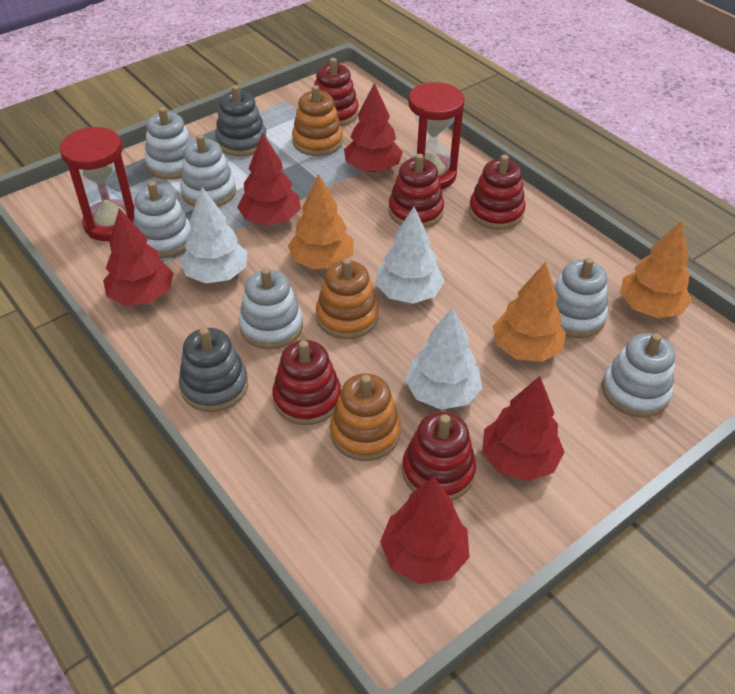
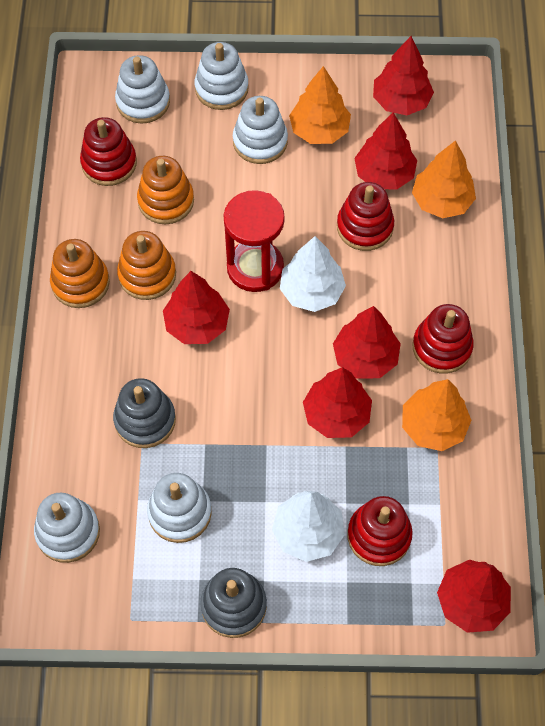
red hourglass: 2 -> 1
red stacking toy: 5 -> 4
red tree: 5 -> 6
white stacking toy: 6 -> 5
white tree: 3 -> 2

